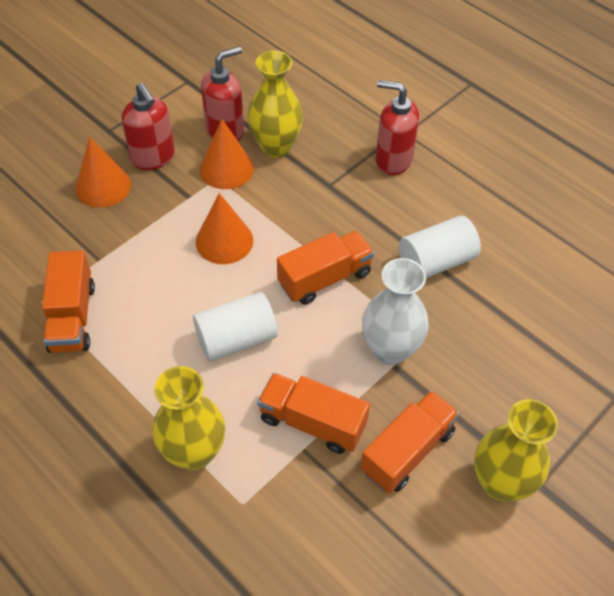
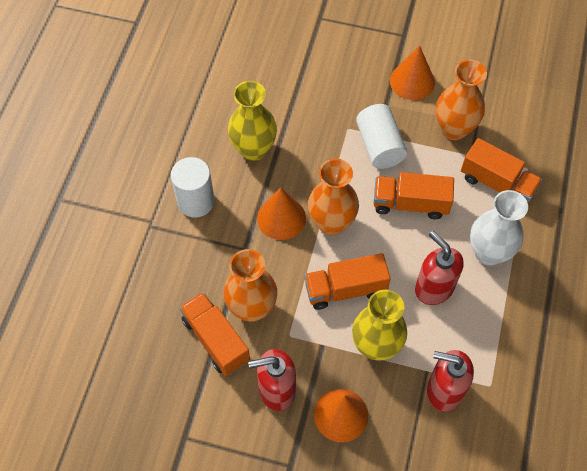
orange vase: 0 -> 3
yellow vase: 3 -> 2

